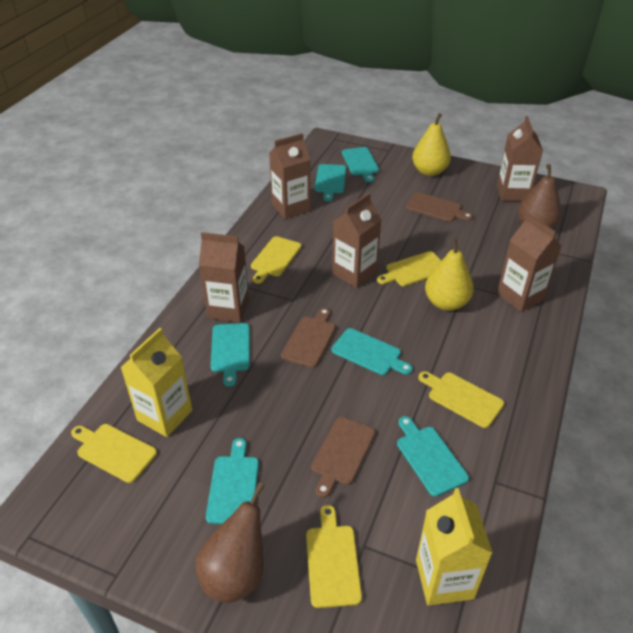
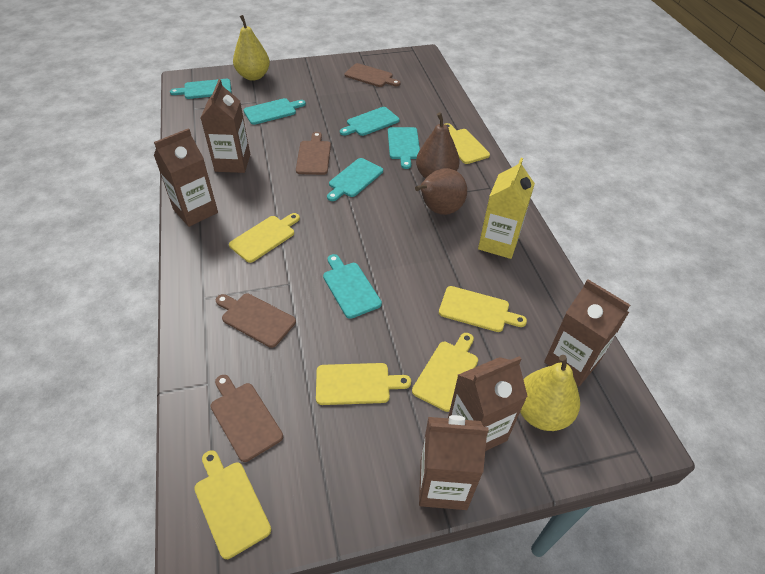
brown cutting board: 3 -> 4
yellow carton: 2 -> 1
yellow cutting board: 5 -> 6

